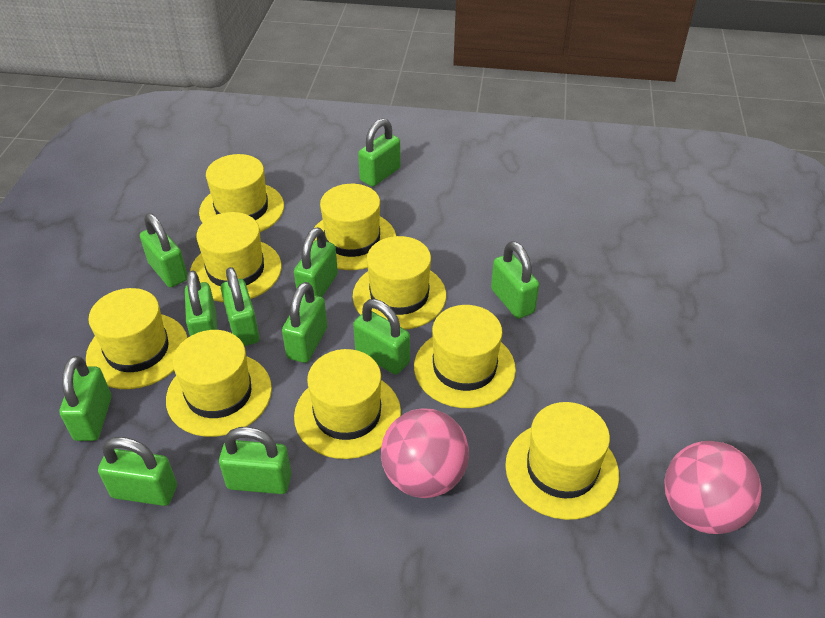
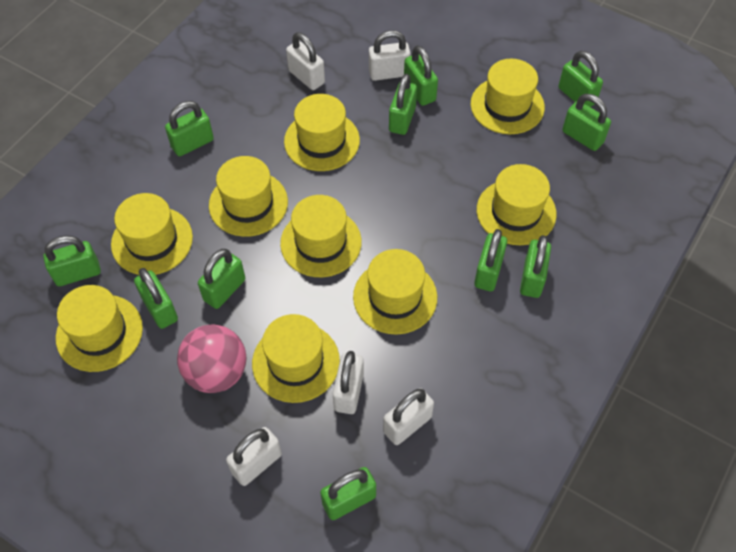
pink ball: 2 -> 1
white padlock: 0 -> 5

